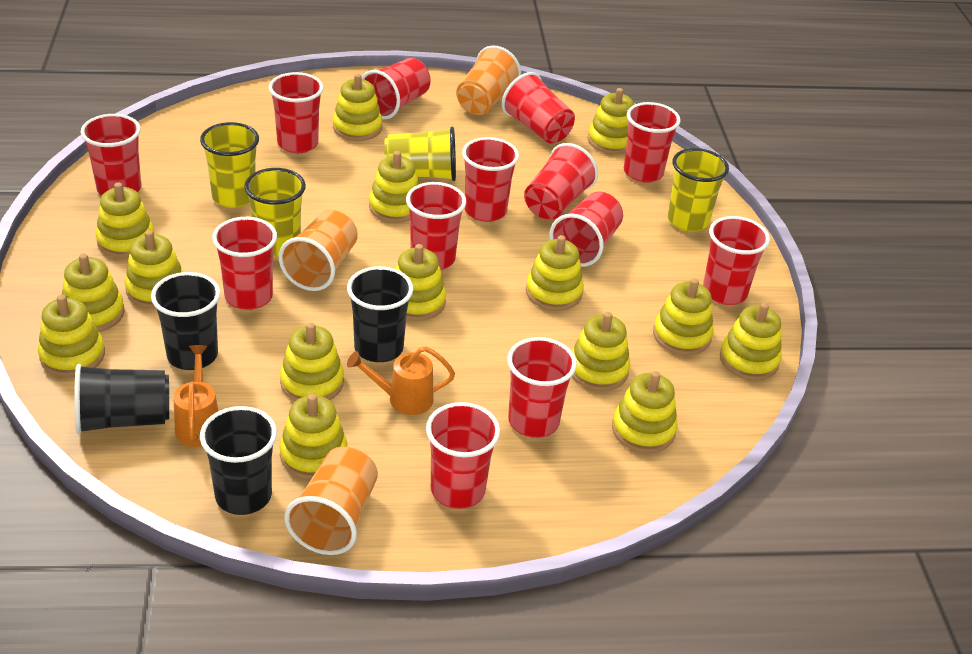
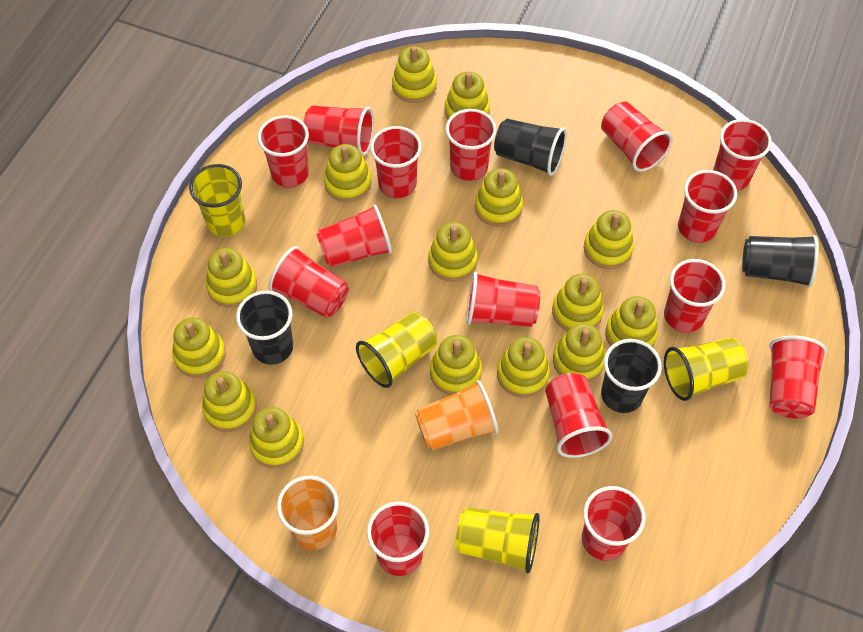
orange cup: 3 -> 2
orange watering can: 2 -> 0
red cup: 13 -> 15

